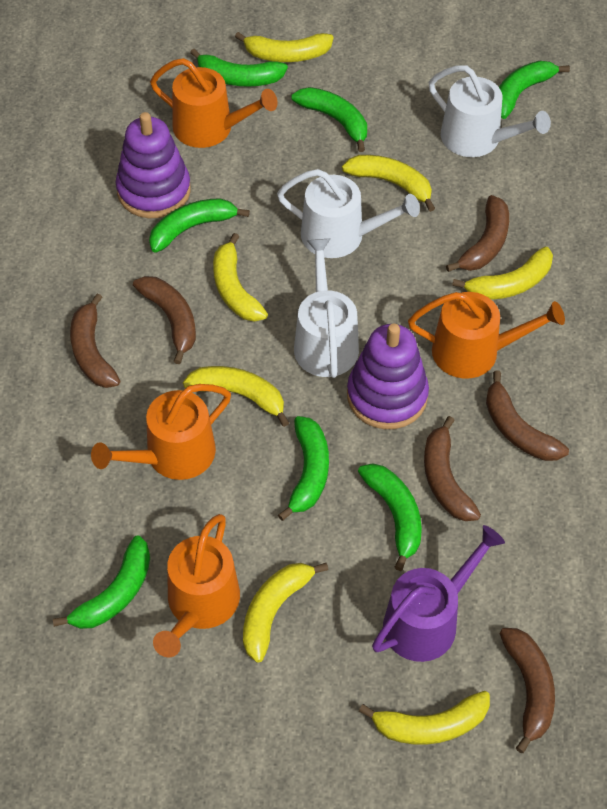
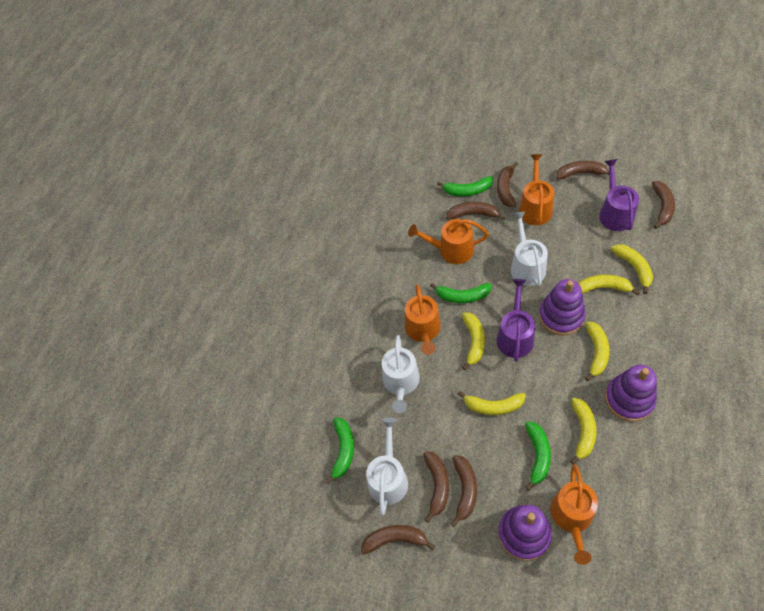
brown banana: 6 -> 7
green banana: 7 -> 4
purple stacking toy: 2 -> 3
purple watering can: 1 -> 2
yellow banana: 7 -> 6

